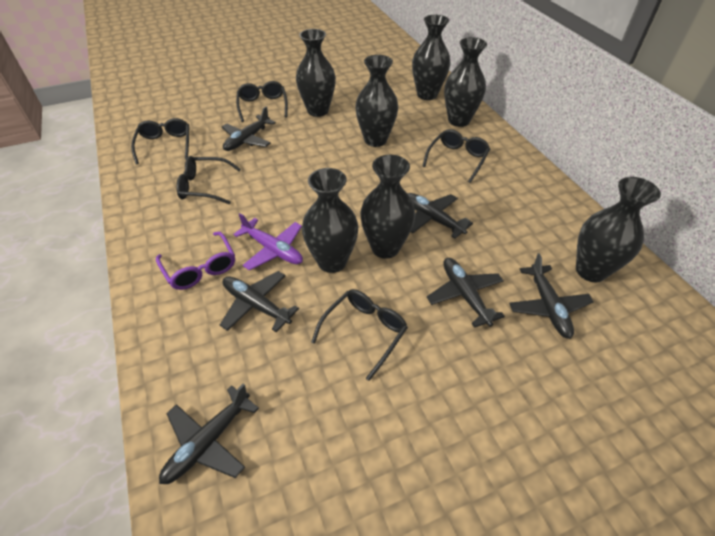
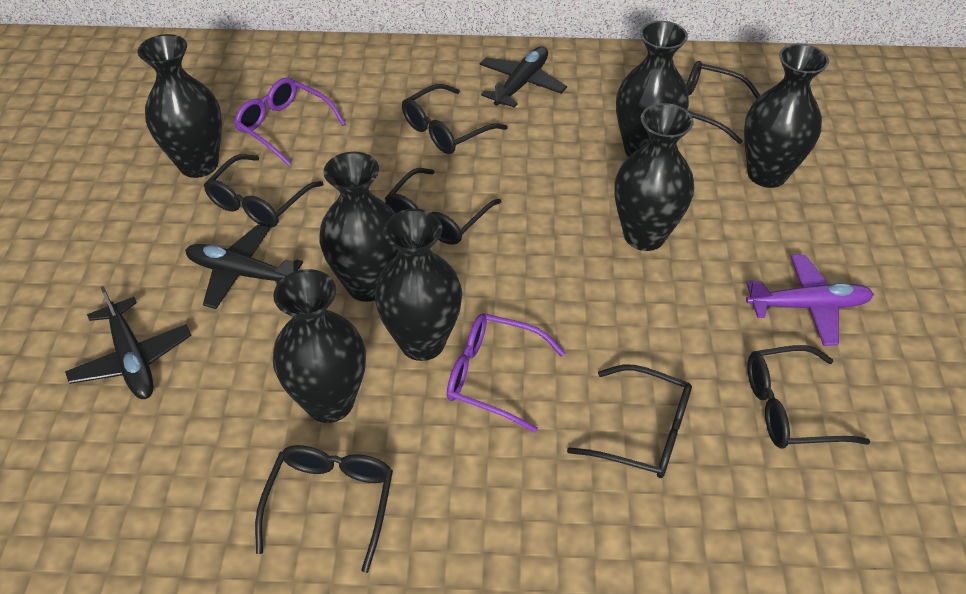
black glasses: 5 -> 7
black plane: 6 -> 3
purple glasses: 1 -> 2

